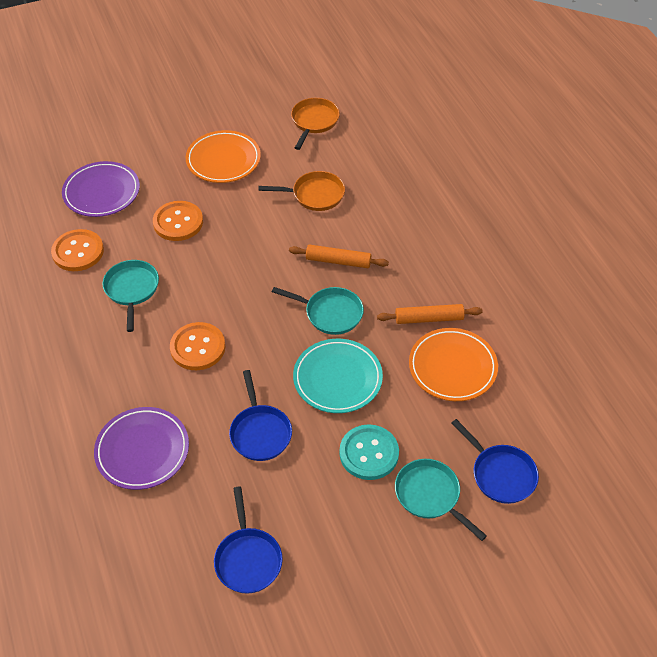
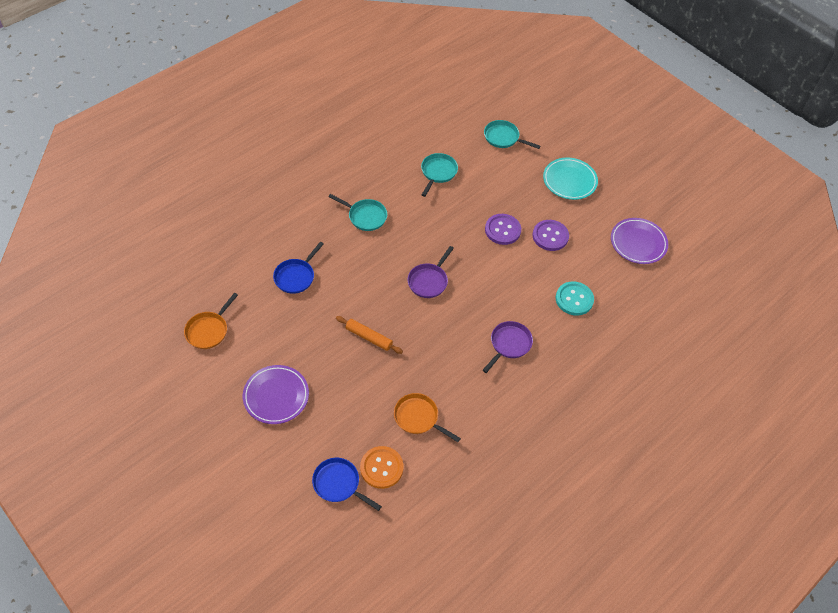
blue pan: 3 -> 2
orange button: 3 -> 1
orange plate: 2 -> 0
orange rolling pin: 2 -> 1
purple button: 0 -> 2
purple pan: 0 -> 2

